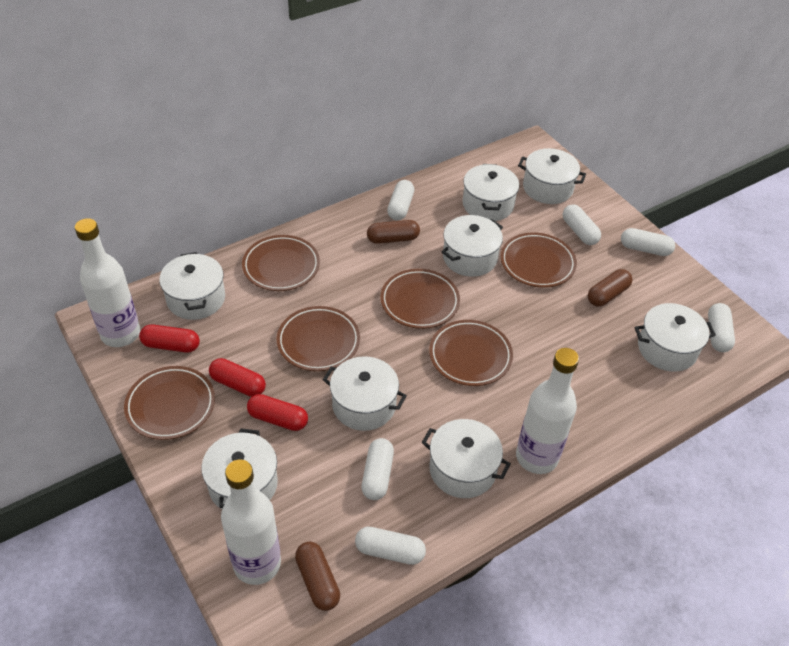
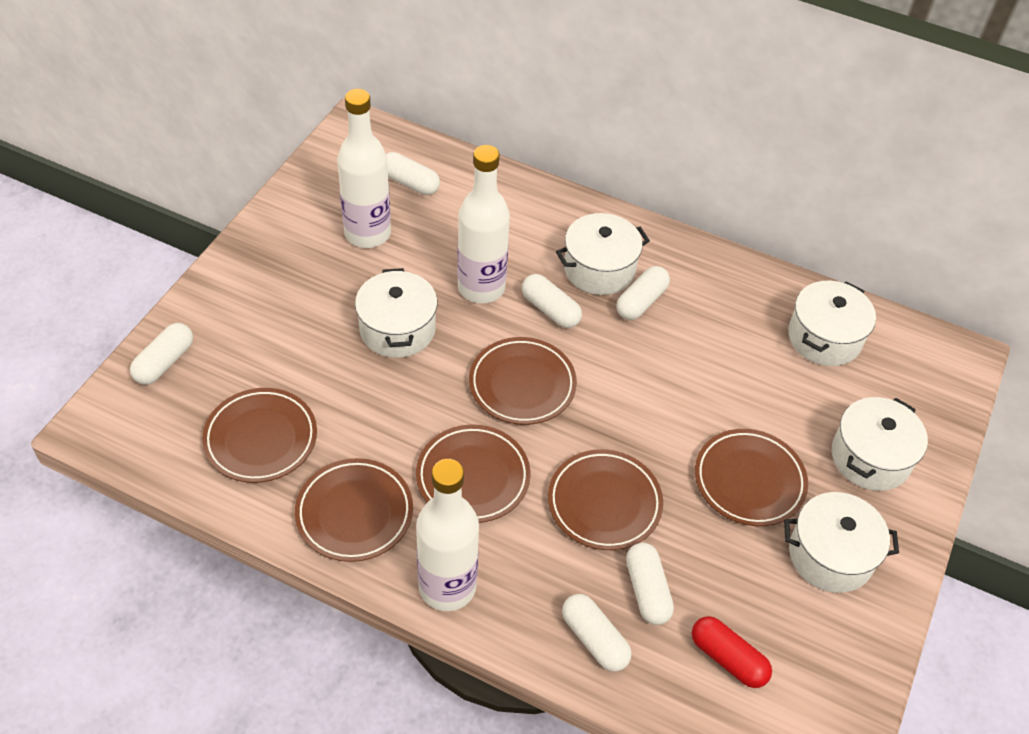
brown capsule: 3 -> 0
red capsule: 3 -> 1
white pot: 8 -> 5

